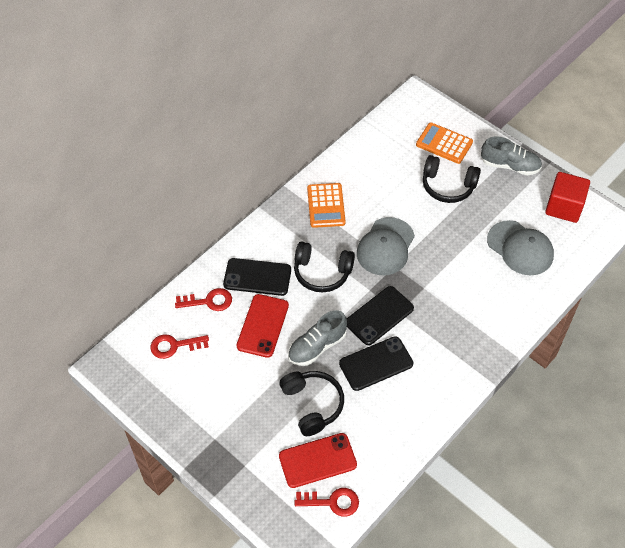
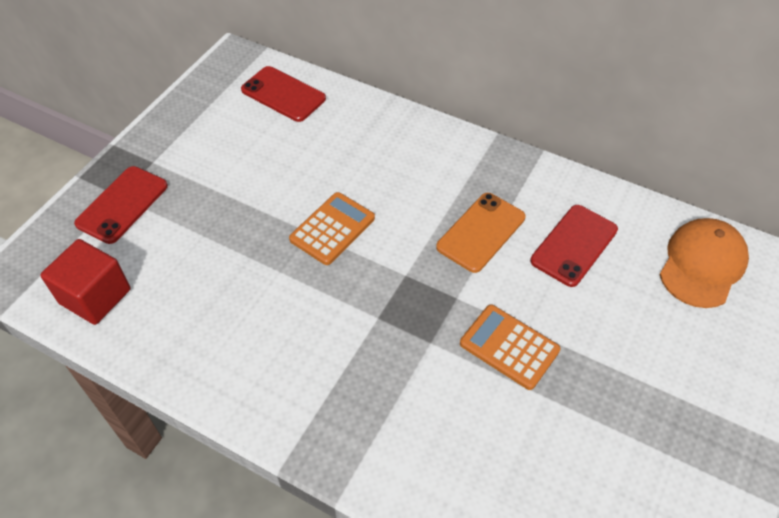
black headphones: 3 -> 0
black phone: 3 -> 0
grey cap: 2 -> 0
grey shoe: 2 -> 0
orange cap: 0 -> 1
orange phone: 0 -> 1
red key: 3 -> 0
red phone: 2 -> 3

